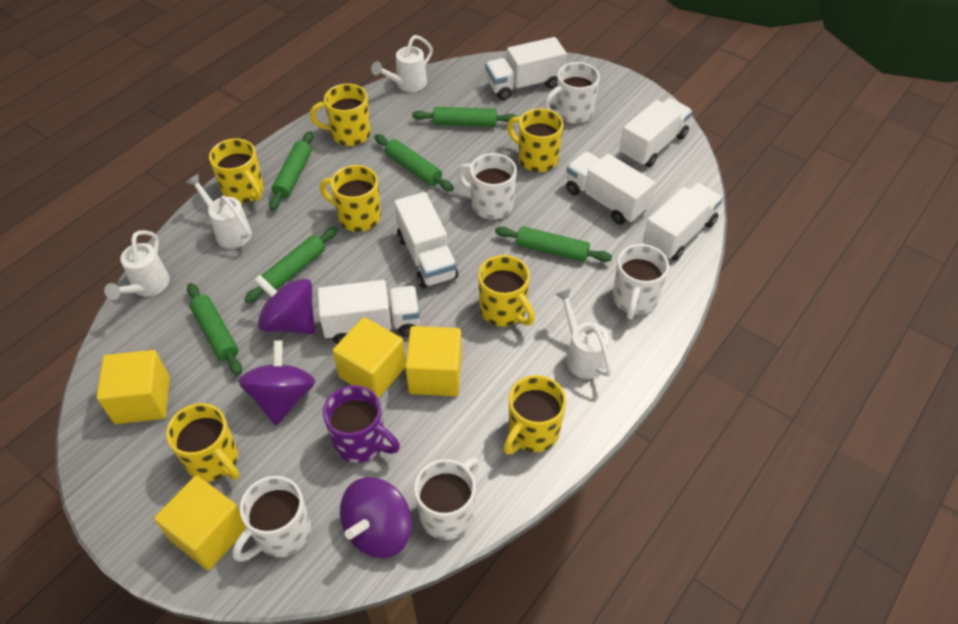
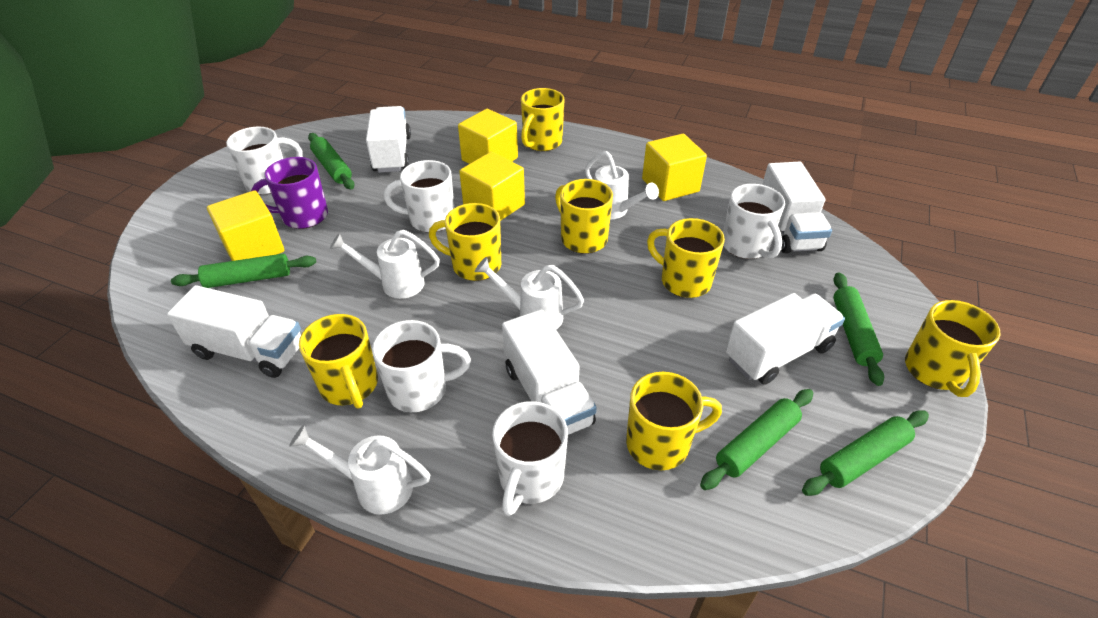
green rolling pin: 6 -> 5
purple spinning top: 3 -> 0
white truck: 6 -> 5

